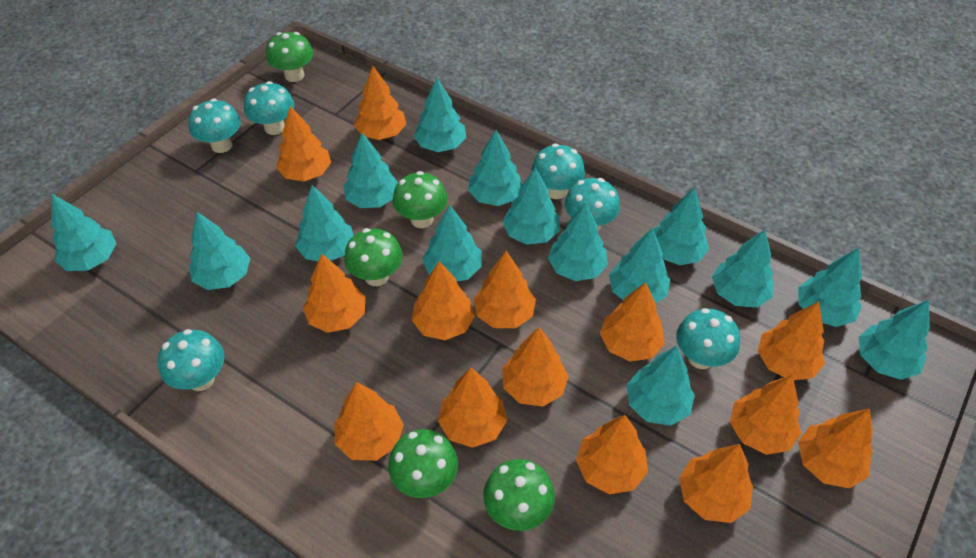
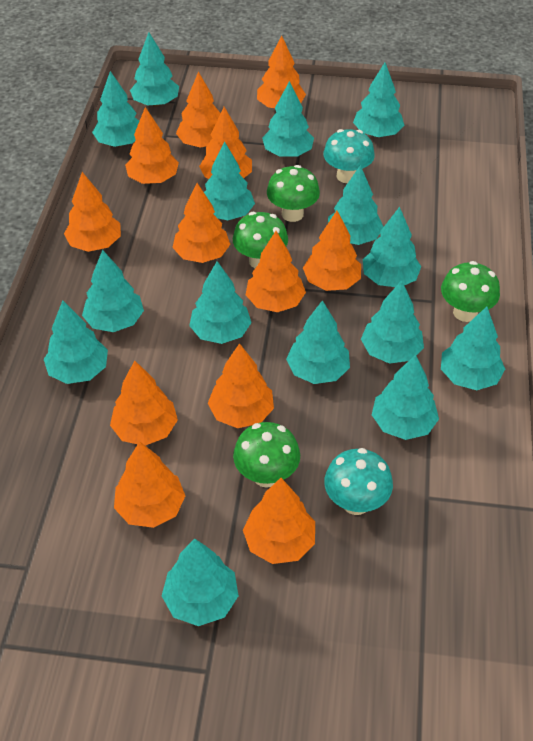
green mushroom: 5 -> 4
orange tree: 14 -> 12
turquoise mushroom: 6 -> 2

